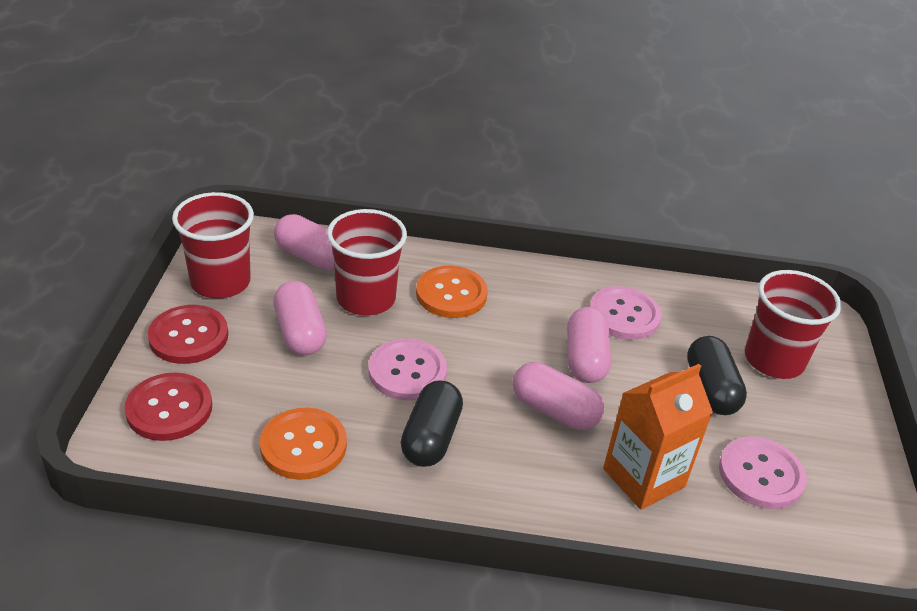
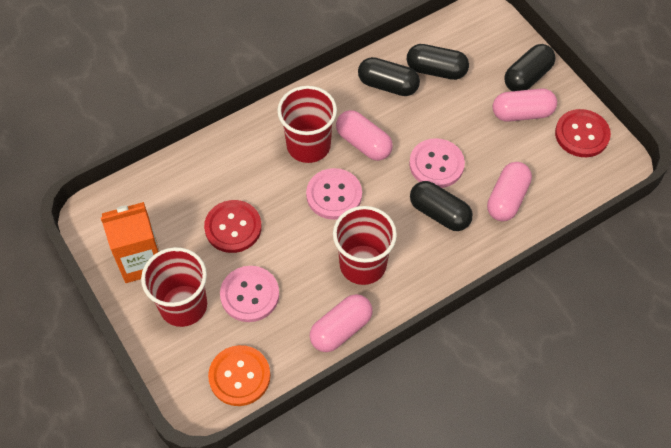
black capsule: 2 -> 4
orange button: 2 -> 1

